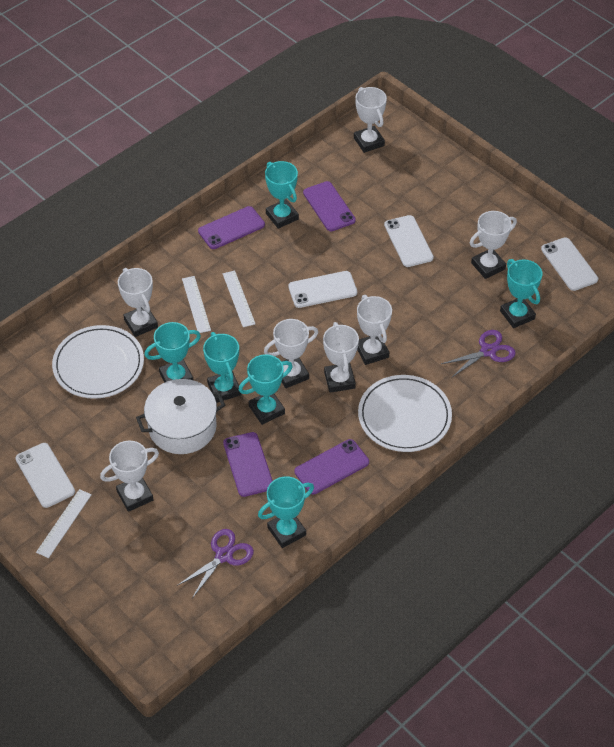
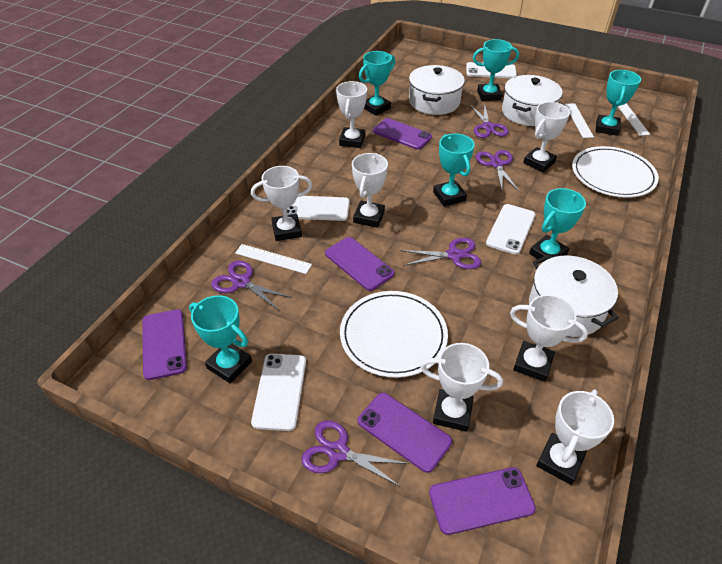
purple phone: 4 -> 5
purple scissors: 2 -> 5
white pot: 1 -> 3

